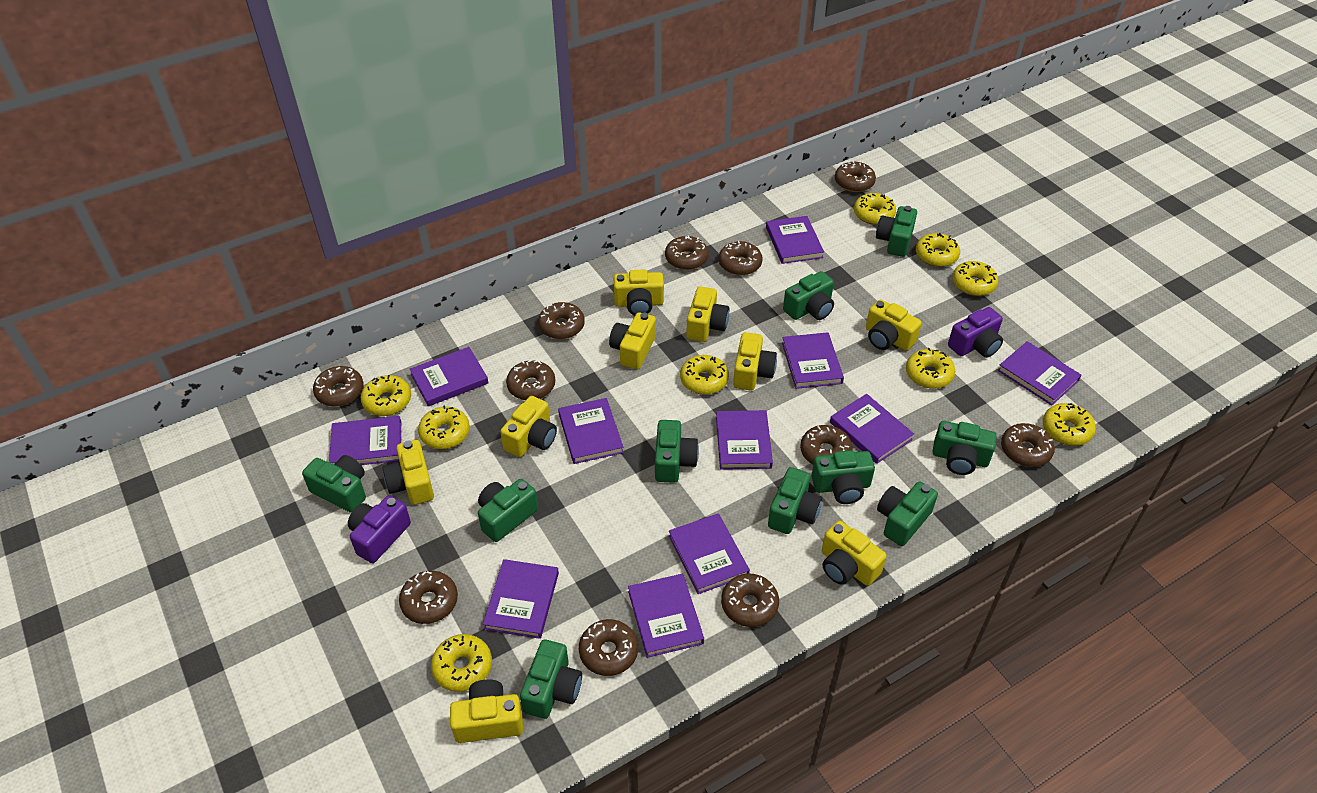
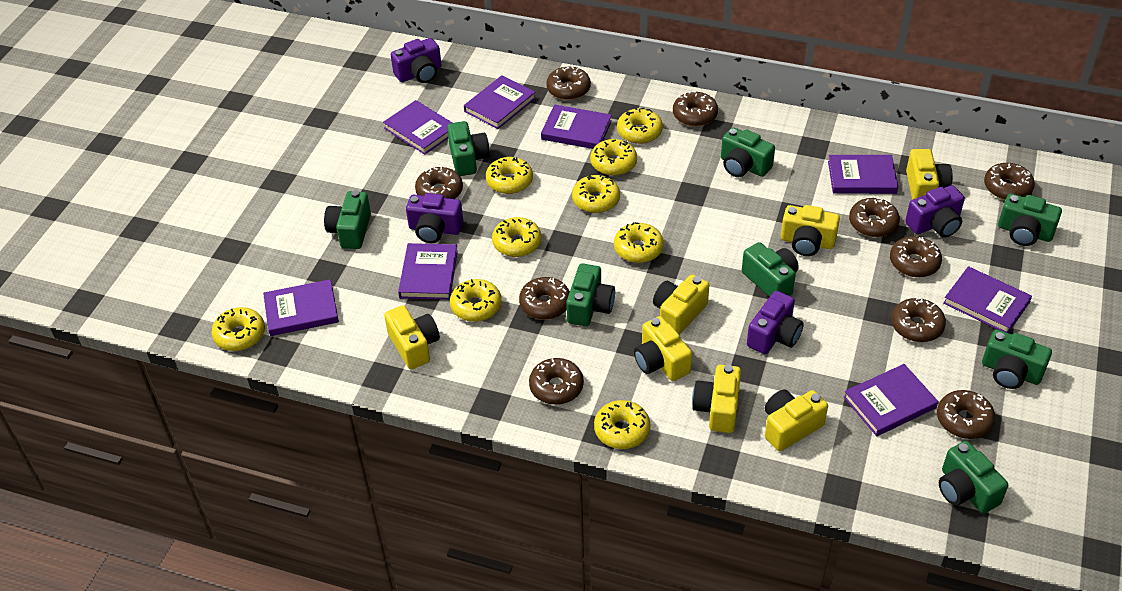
brown donut: 11 -> 10
green camera: 10 -> 8
purple book: 11 -> 8
purple camera: 2 -> 4
yellow camera: 9 -> 7

